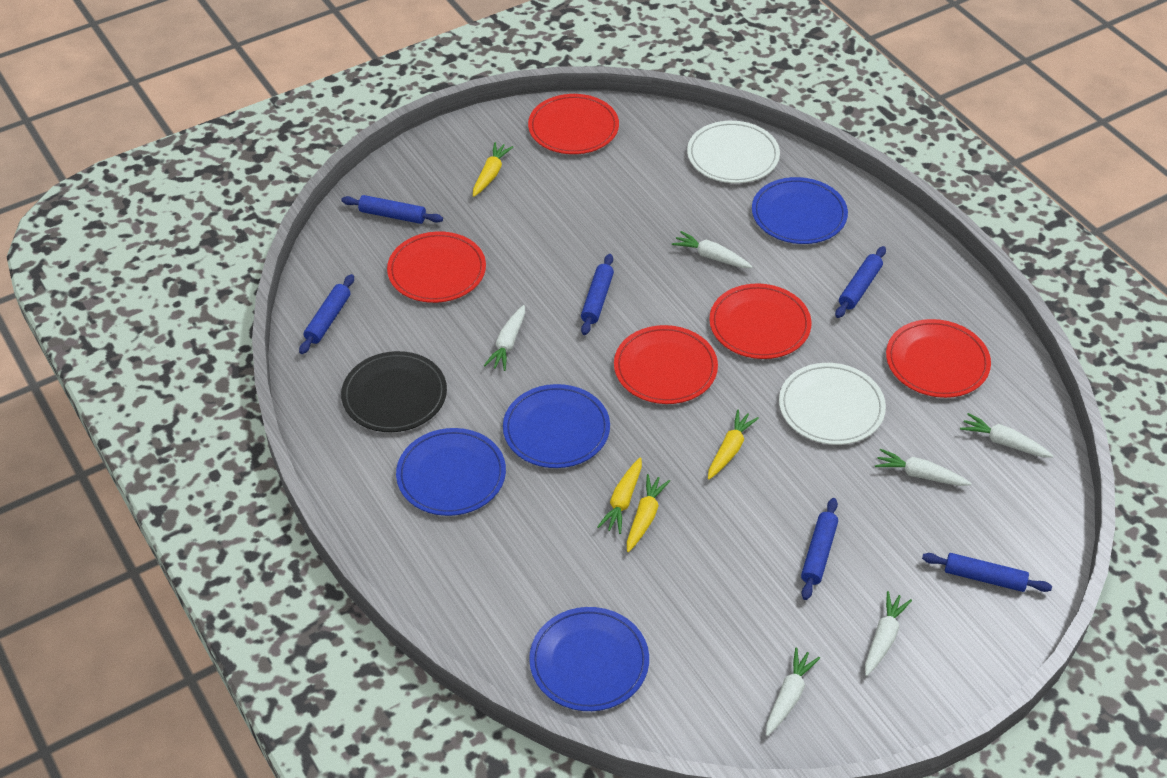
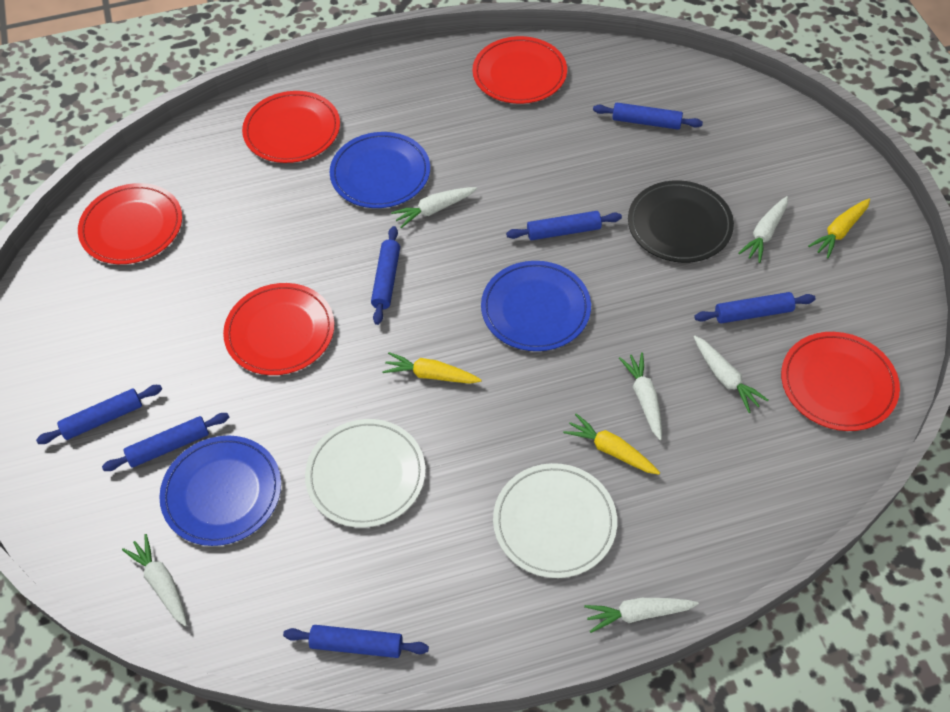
blue plate: 4 -> 3
blue rolling pin: 6 -> 7
yellow carrot: 4 -> 3

